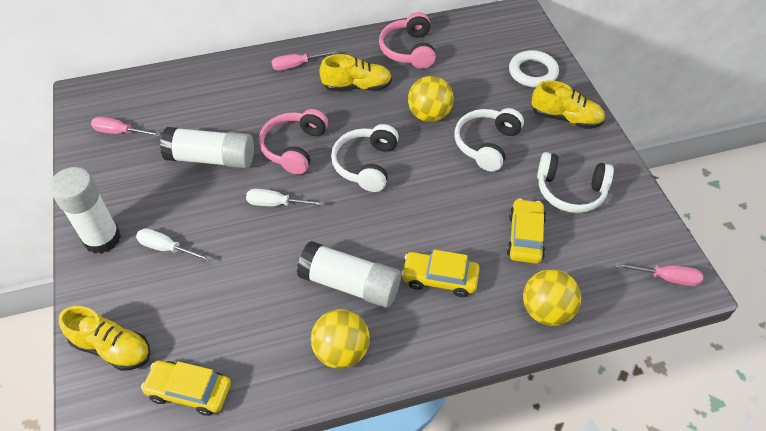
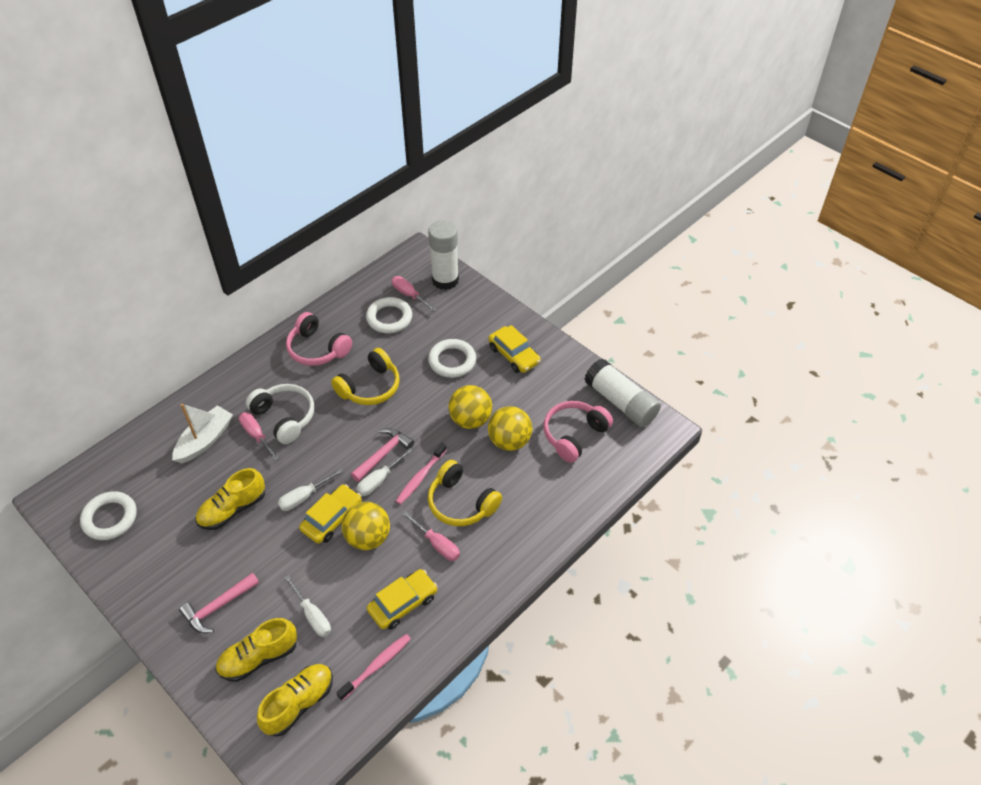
pink hammer: 0 -> 2
pink toothbrush: 0 -> 2
white boat: 0 -> 1
white glue stick: 3 -> 2
white headphones: 3 -> 1
white ring: 1 -> 3
white screwdriver: 2 -> 3
yellow headphones: 0 -> 2

